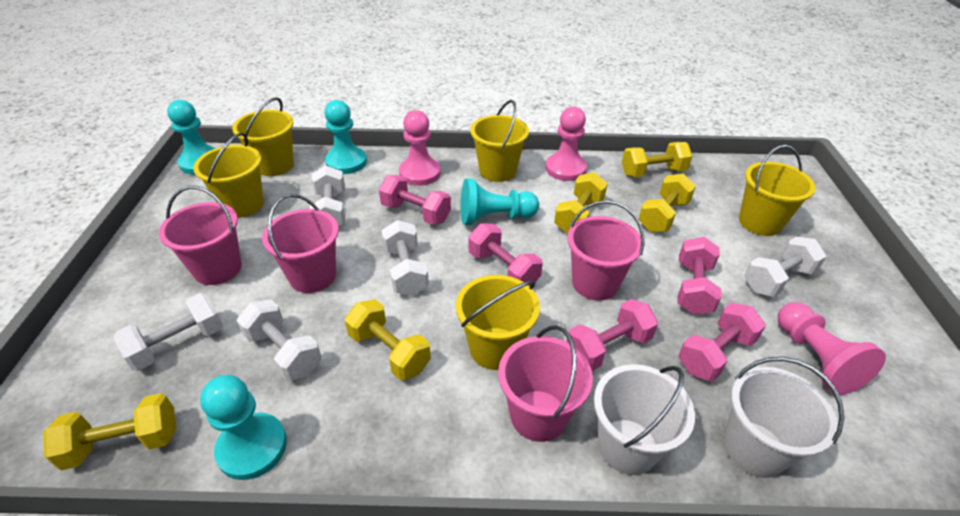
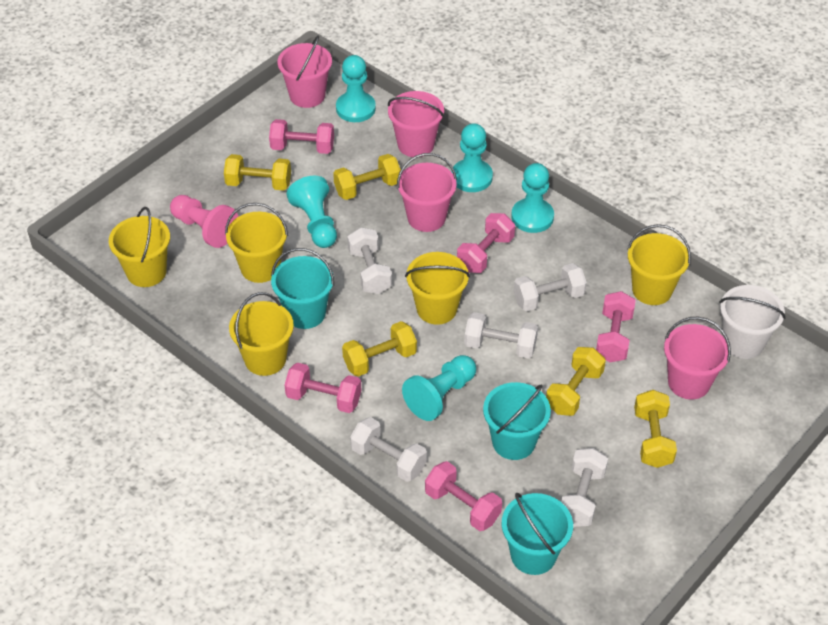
pink pawn: 3 -> 1
turquoise bucket: 0 -> 3
turquoise pawn: 4 -> 5
white bucket: 2 -> 1

